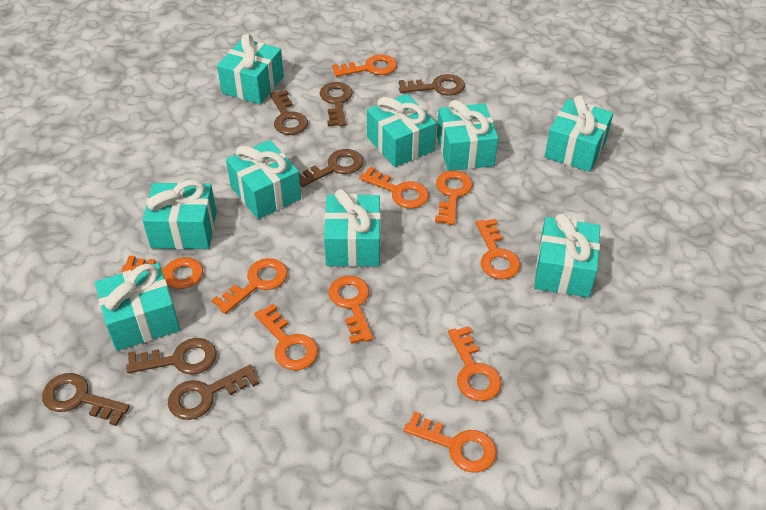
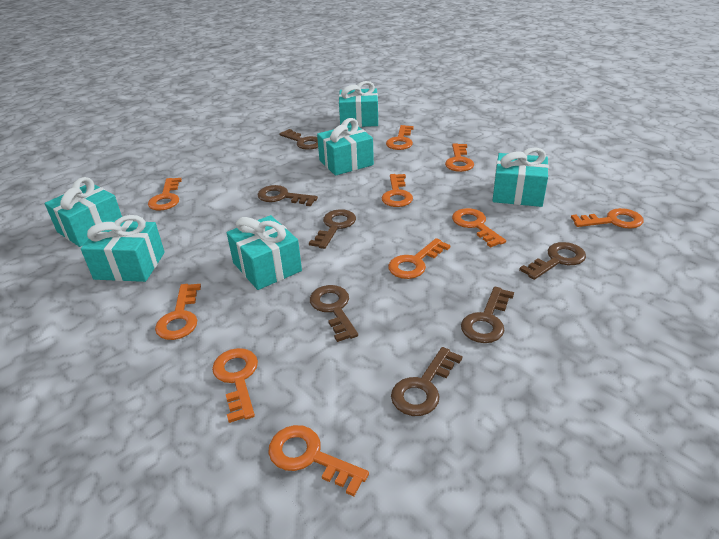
turquoise gift: 9 -> 6

